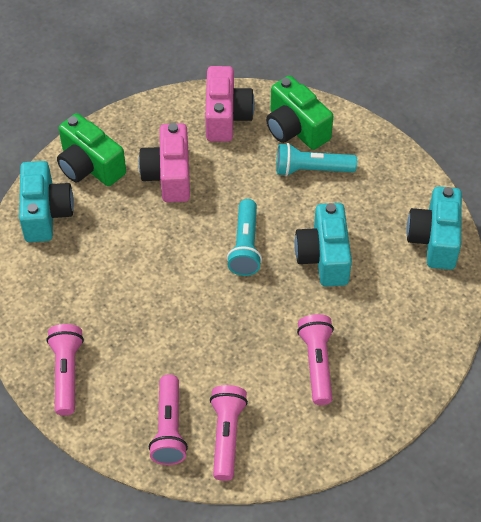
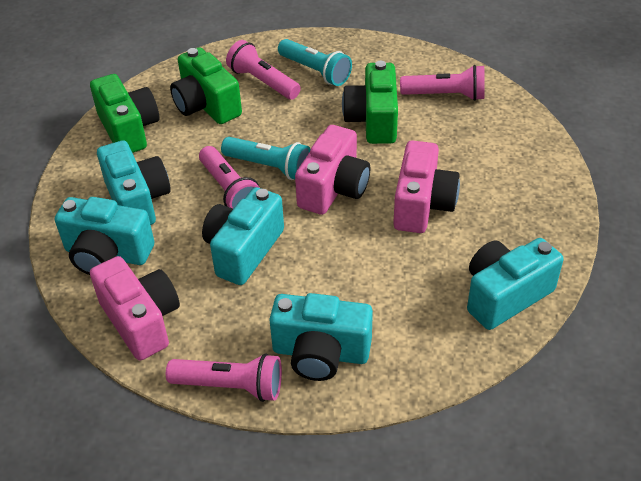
green camera: 2 -> 3
pink camera: 2 -> 3
turquoise camera: 3 -> 5

